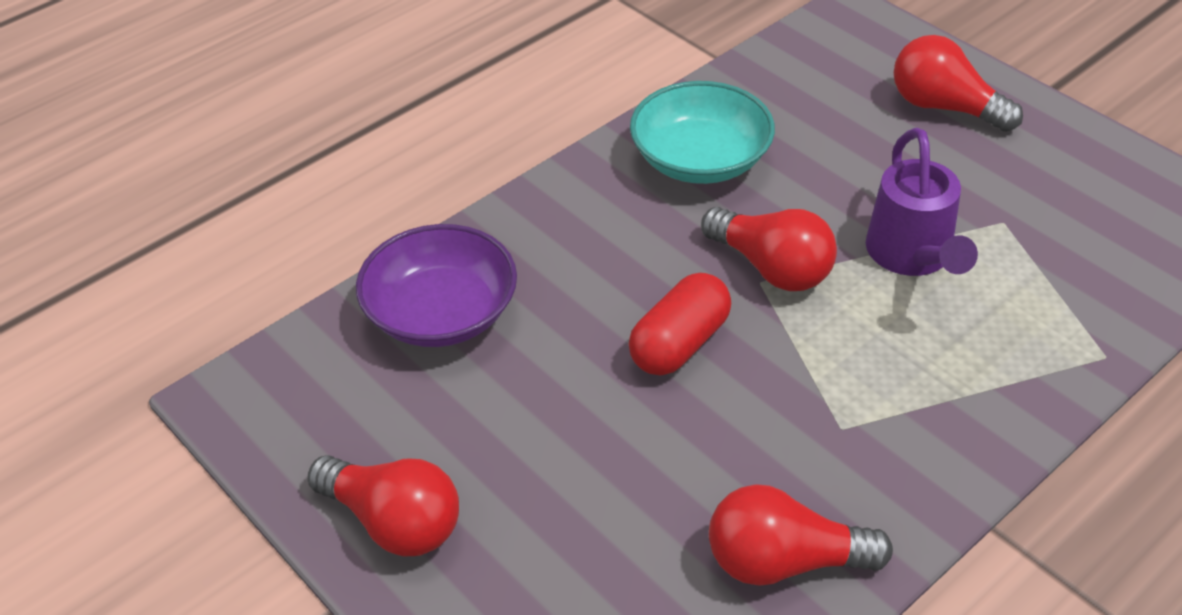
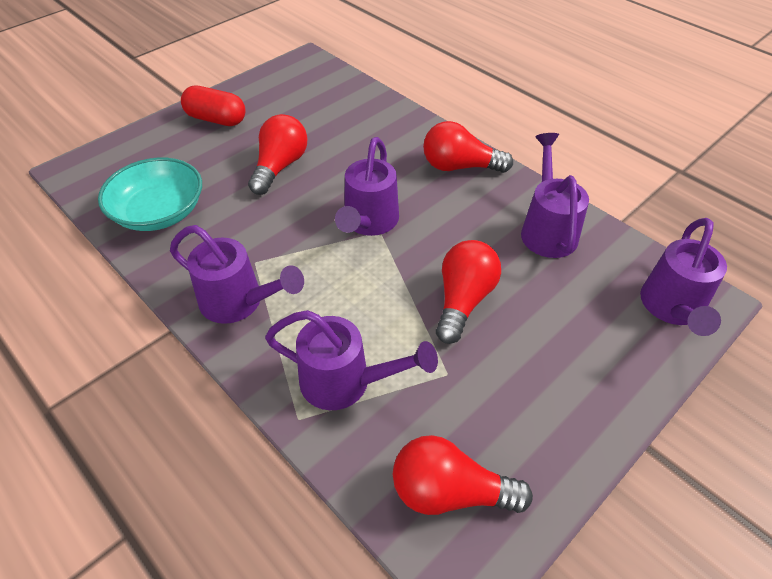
purple bowl: 1 -> 0
purple watering can: 1 -> 5

